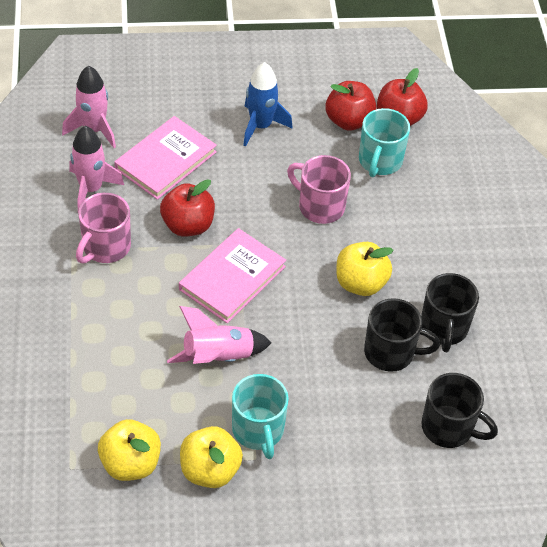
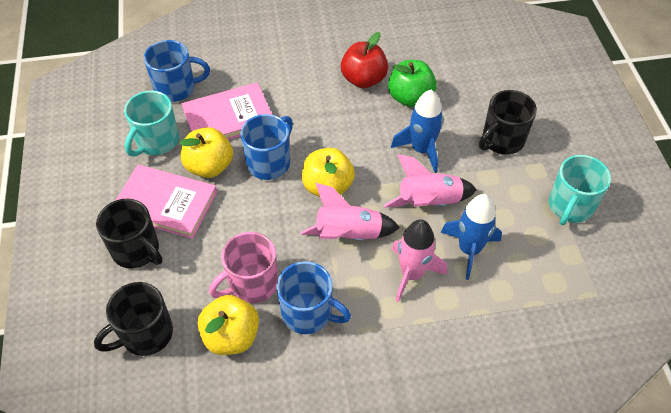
blue mug: 0 -> 3
blue rocket: 1 -> 2
green apple: 0 -> 1
pink mug: 2 -> 1
red apple: 3 -> 1

